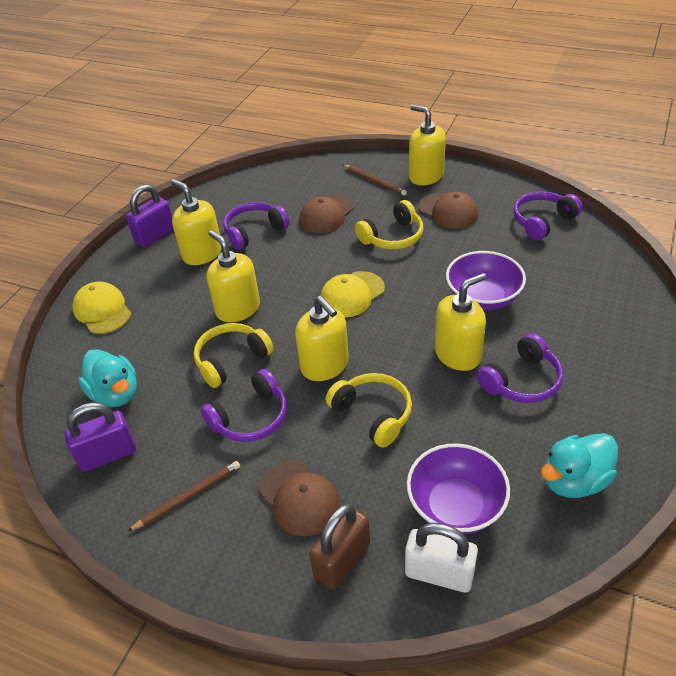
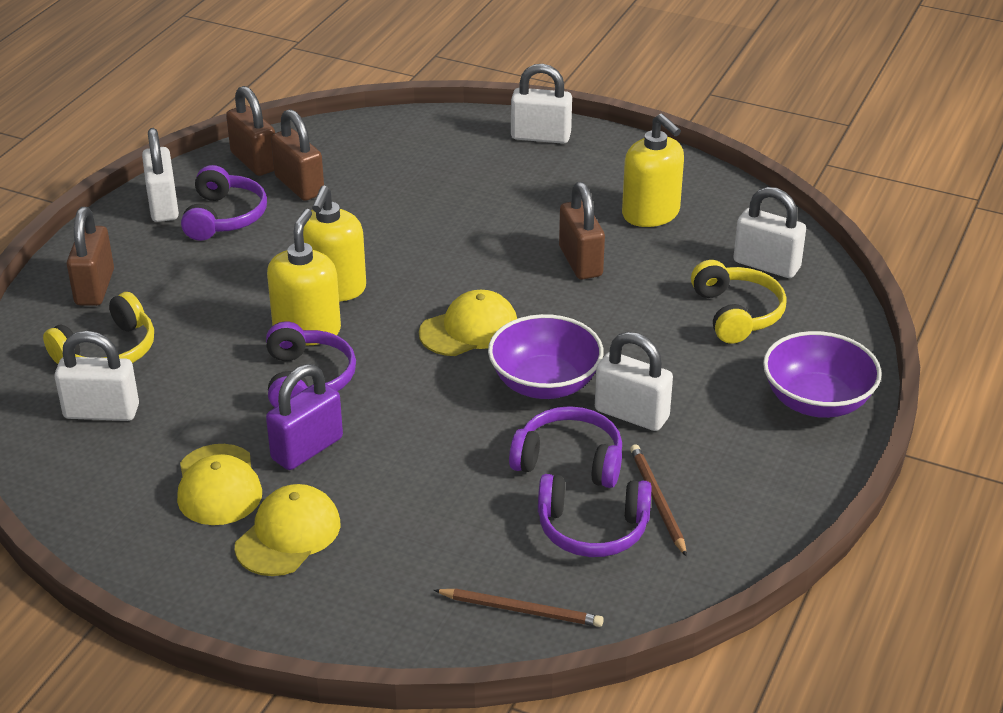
brown cap: 3 -> 0
brown padlock: 1 -> 4
purple padlock: 2 -> 1
turquoise duck: 2 -> 0
white padlock: 1 -> 5
yellow cap: 2 -> 3
yellow headphones: 3 -> 2
yellow soap dispenser: 5 -> 3

